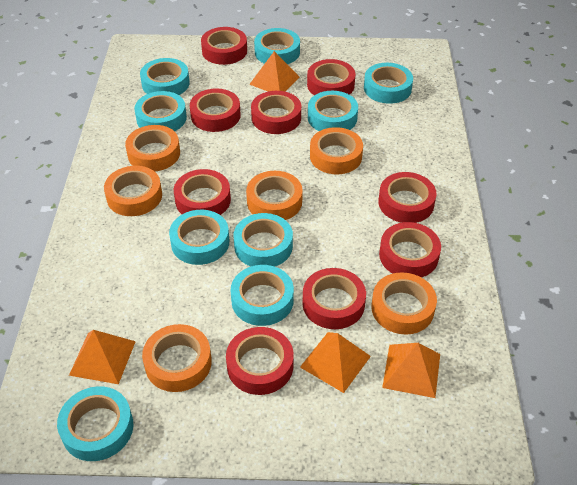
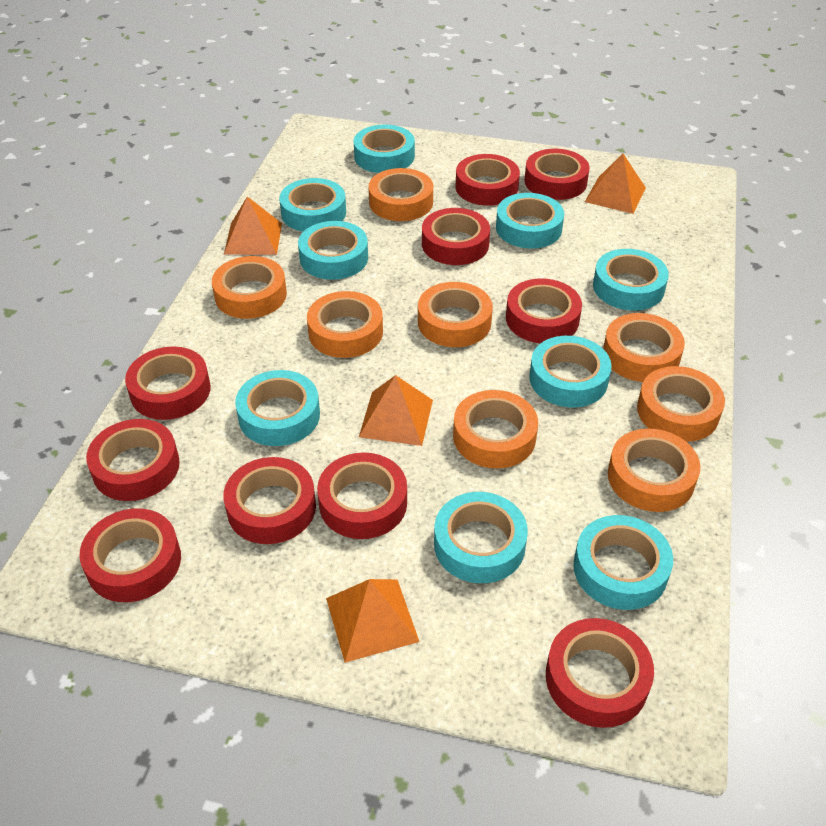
orange tape: 6 -> 8
red tape: 9 -> 10

